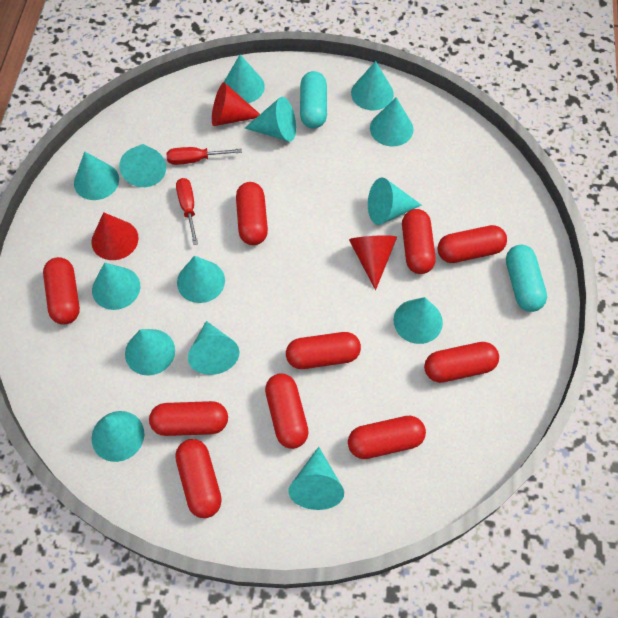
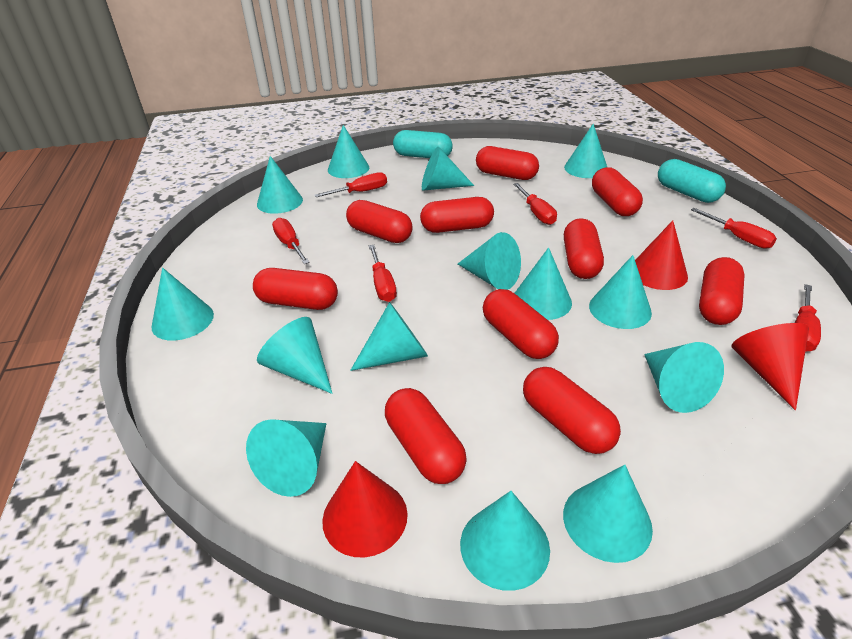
red screwdriver: 2 -> 6

